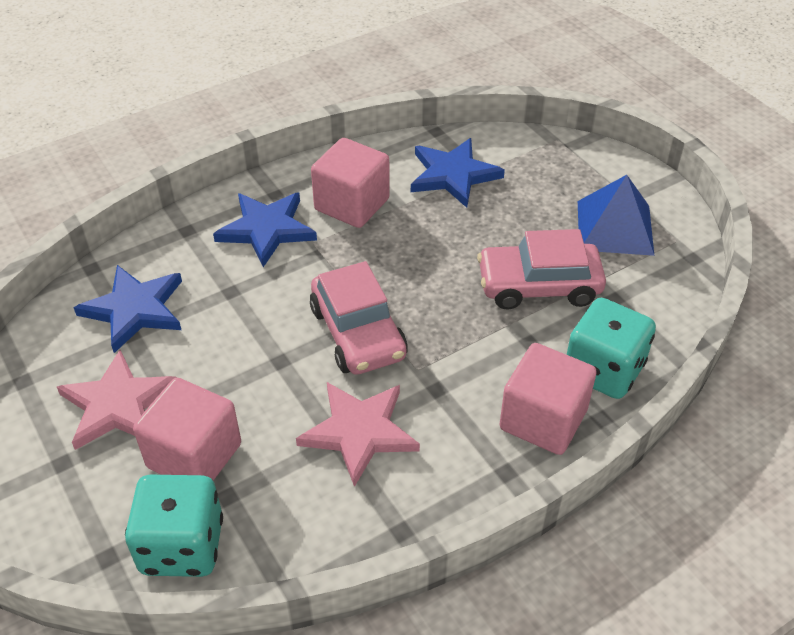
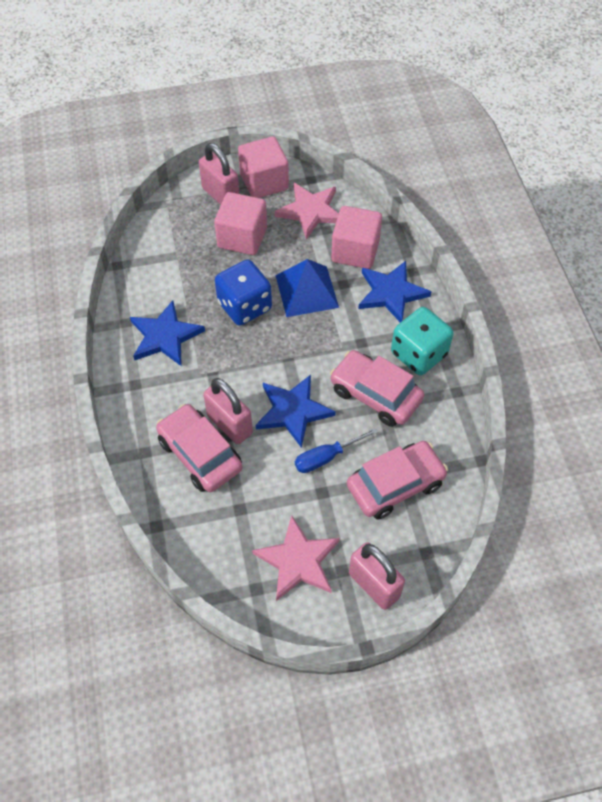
blue dice: 0 -> 1
blue screwdriver: 0 -> 1
pink car: 2 -> 3
pink padlock: 0 -> 3
turquoise dice: 2 -> 1

